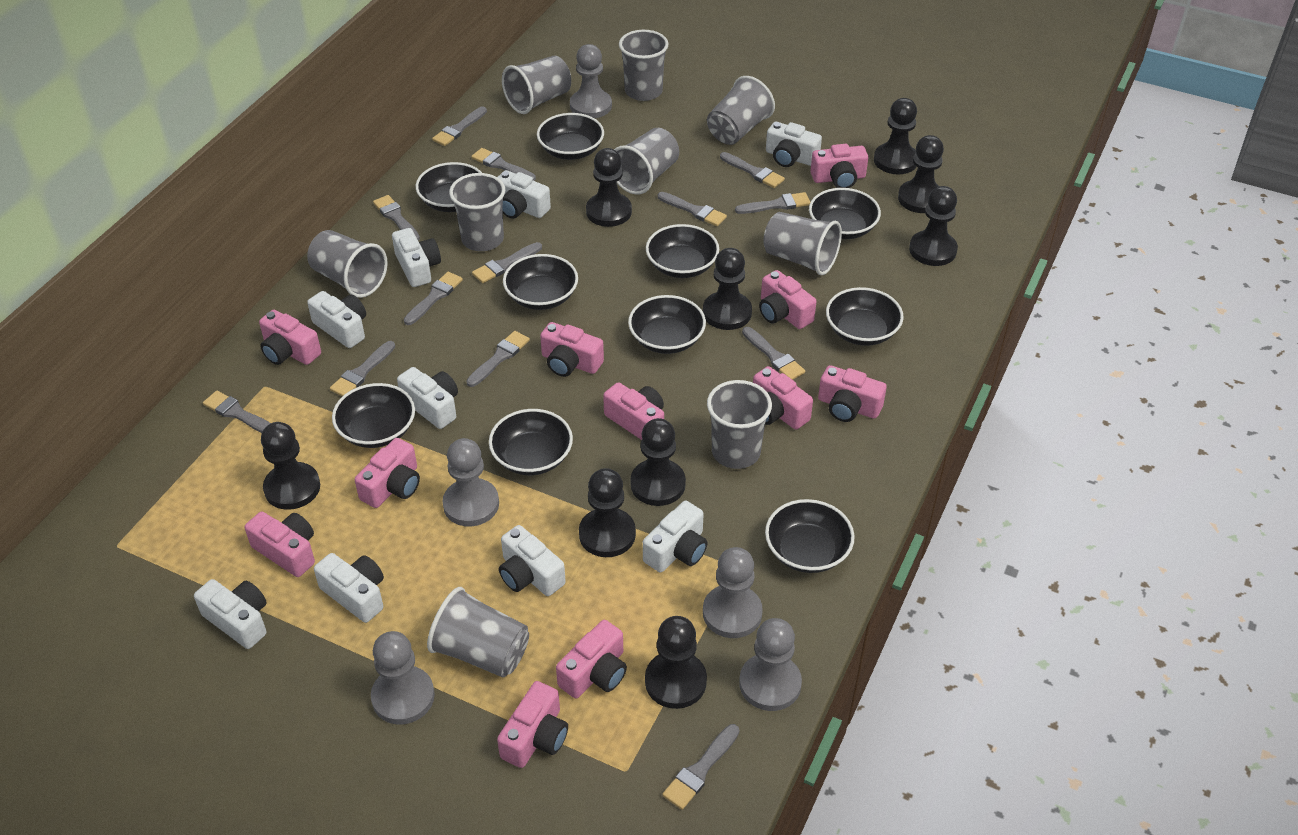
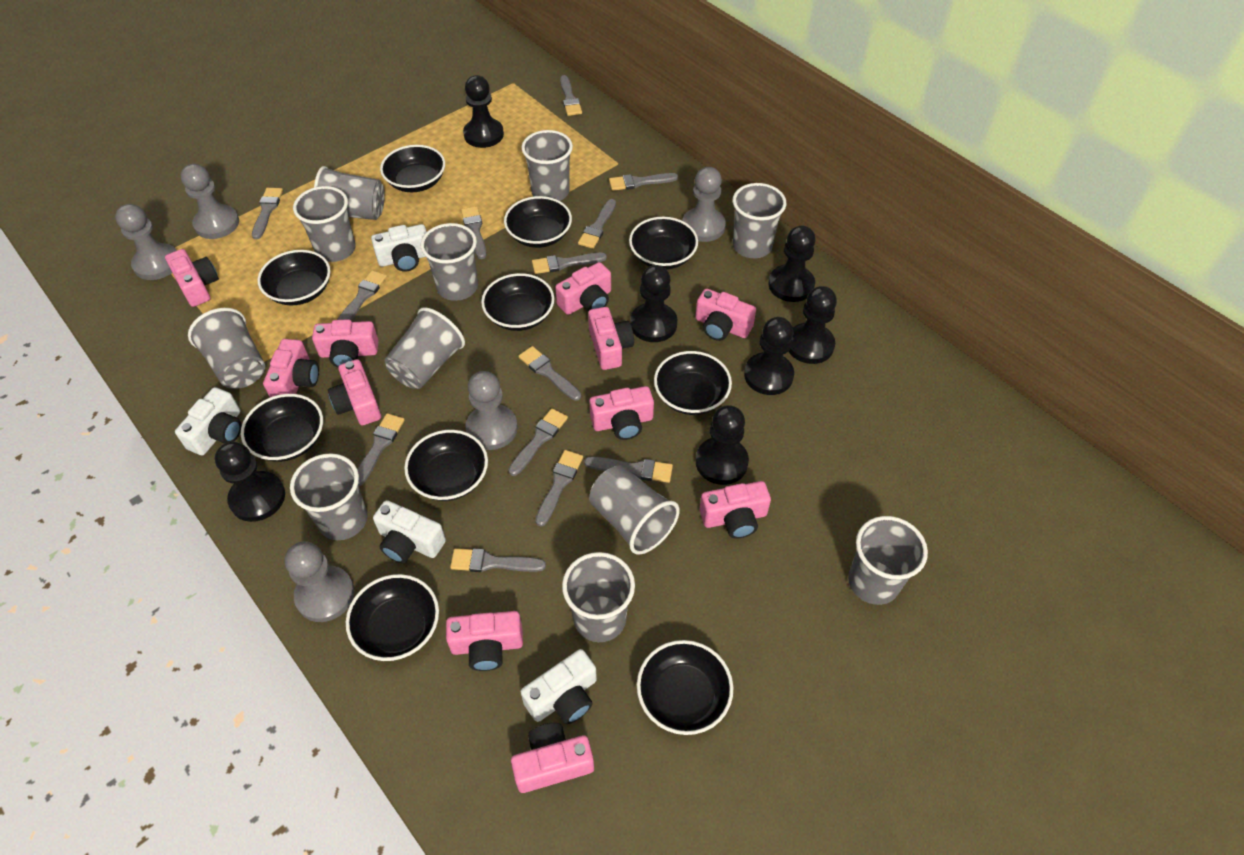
black pawn: 9 -> 7
grey cup: 9 -> 11
white camera: 9 -> 4

